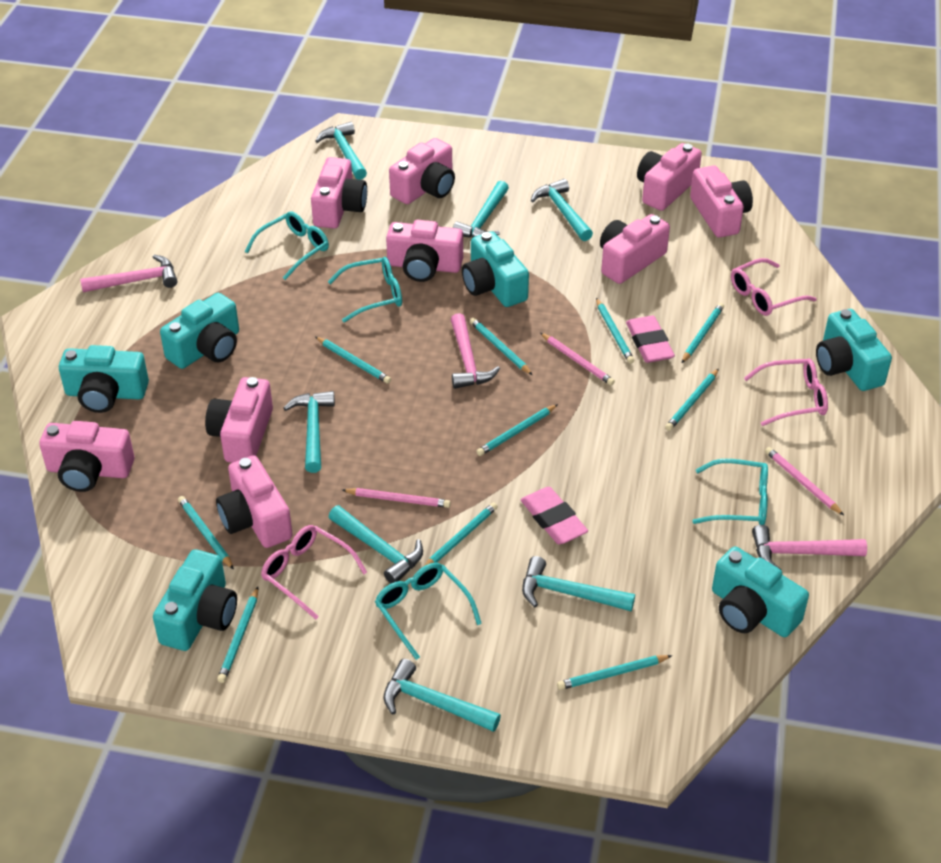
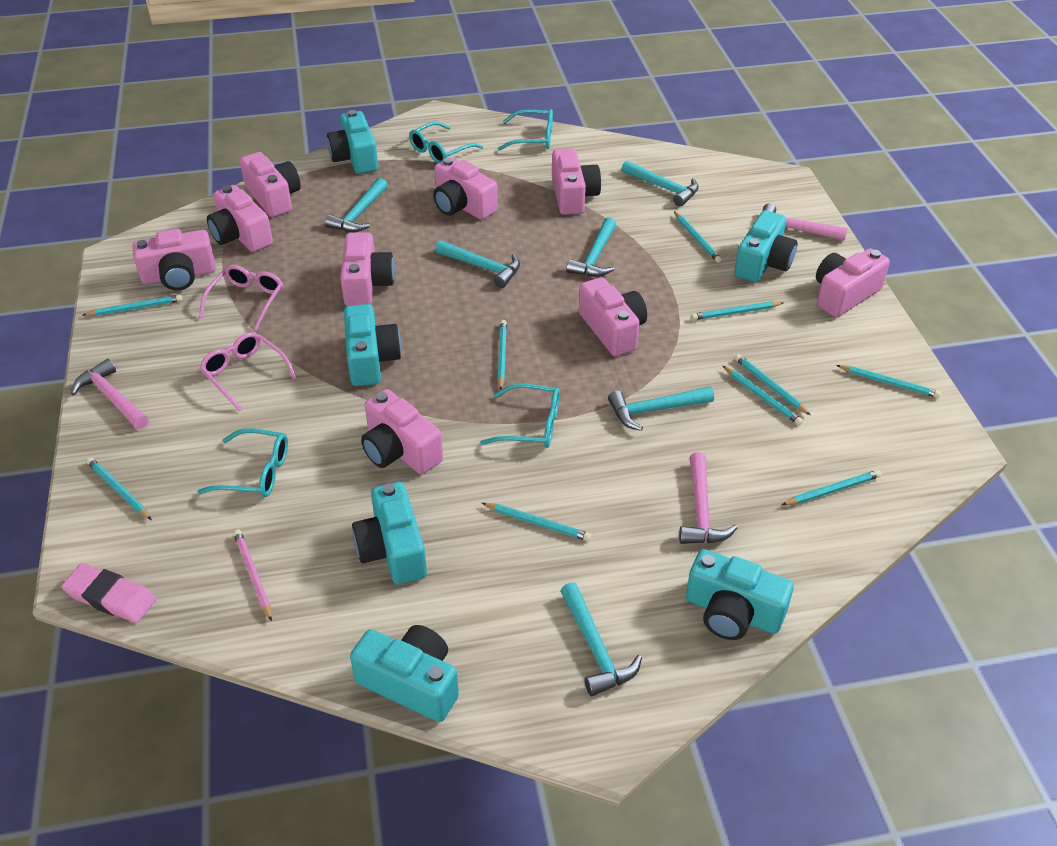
pink eraser: 2 -> 1
pink glasses: 3 -> 2
pink pencil: 3 -> 1
turquoise hammer: 7 -> 6

